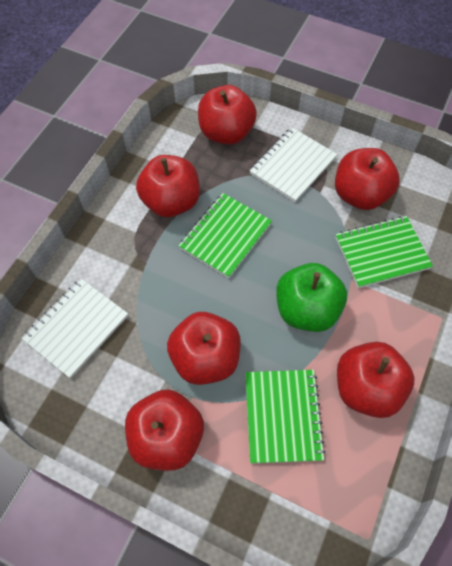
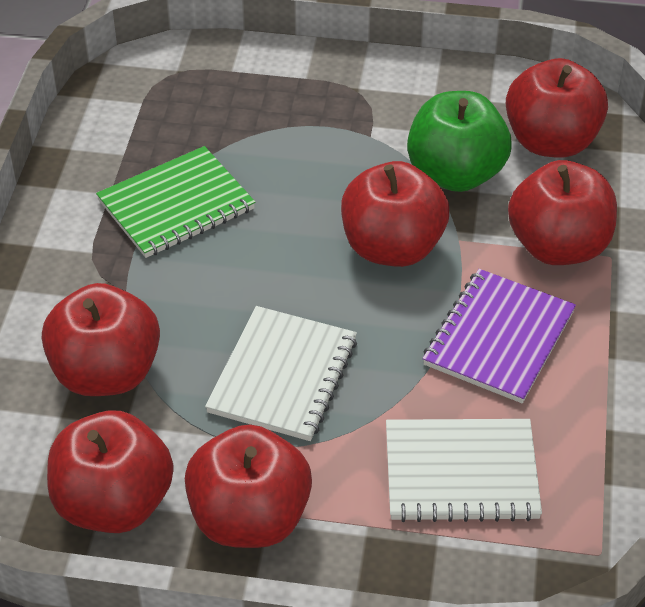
green notebook: 3 -> 1
purple notebook: 0 -> 1

